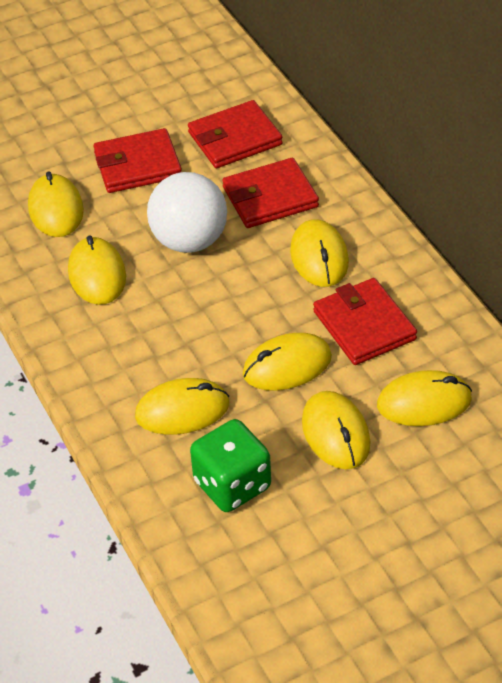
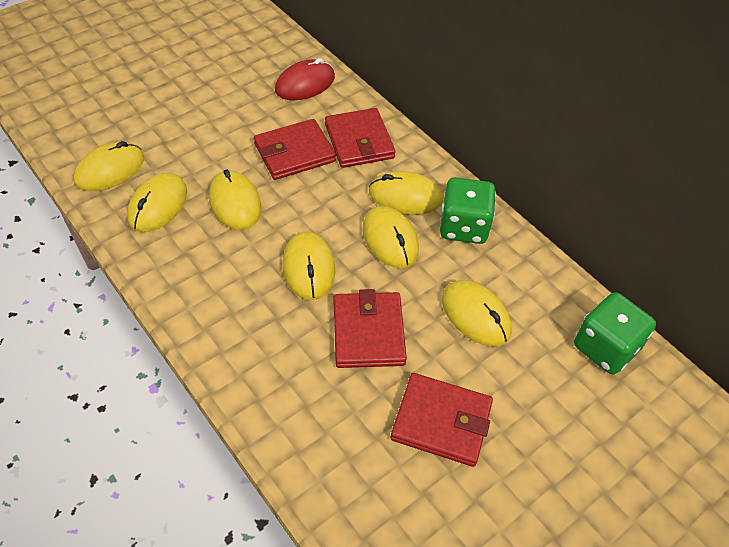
green dice: 1 -> 2
red mouse: 0 -> 1
white ball: 1 -> 0

